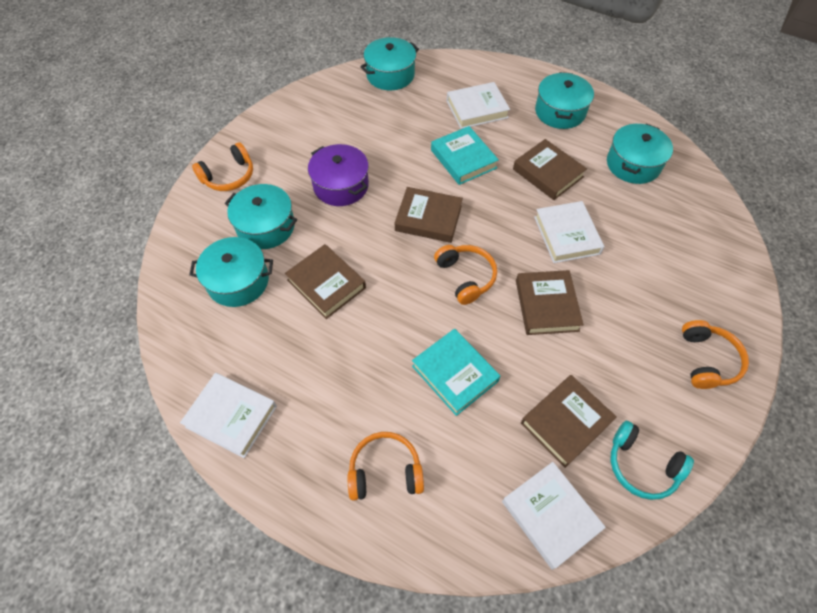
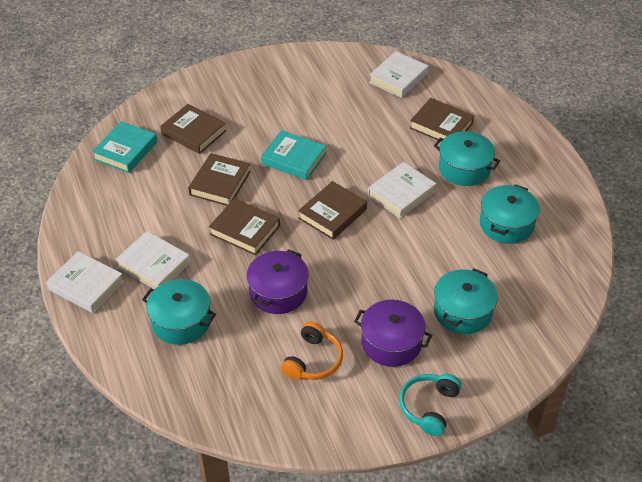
orange headphones: 4 -> 1
purple pot: 1 -> 2
turquoise pot: 5 -> 4

